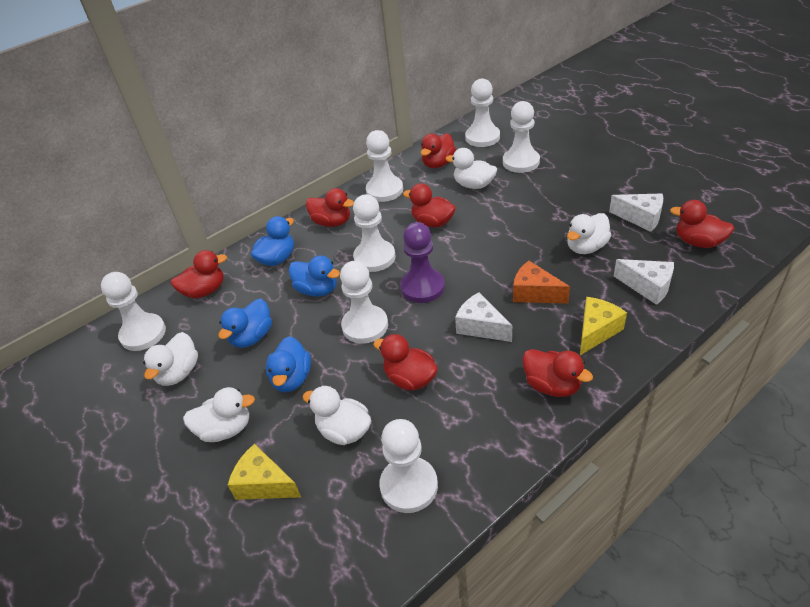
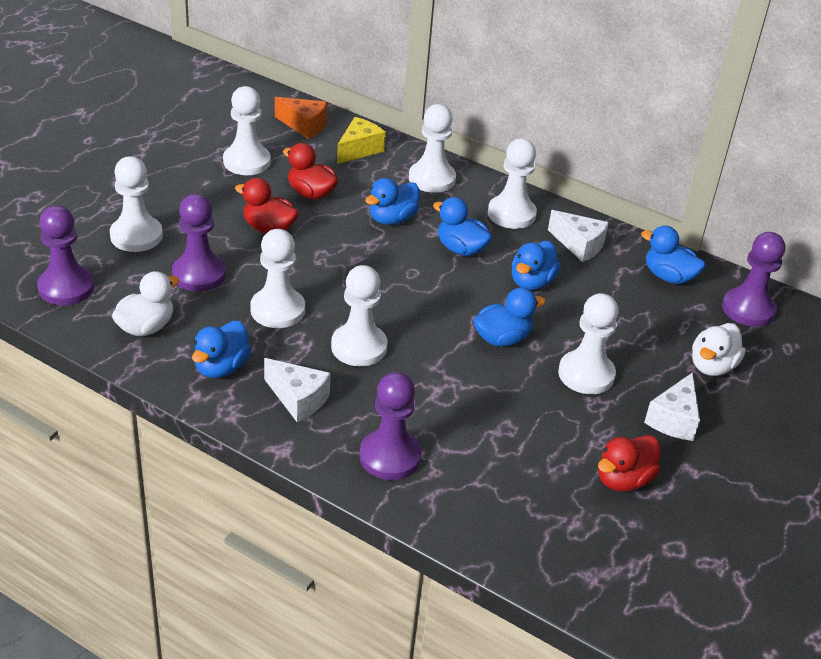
blue duck: 4 -> 6
purple pawn: 1 -> 4
red duck: 7 -> 3
white duck: 5 -> 2
yellow cheese: 2 -> 1

